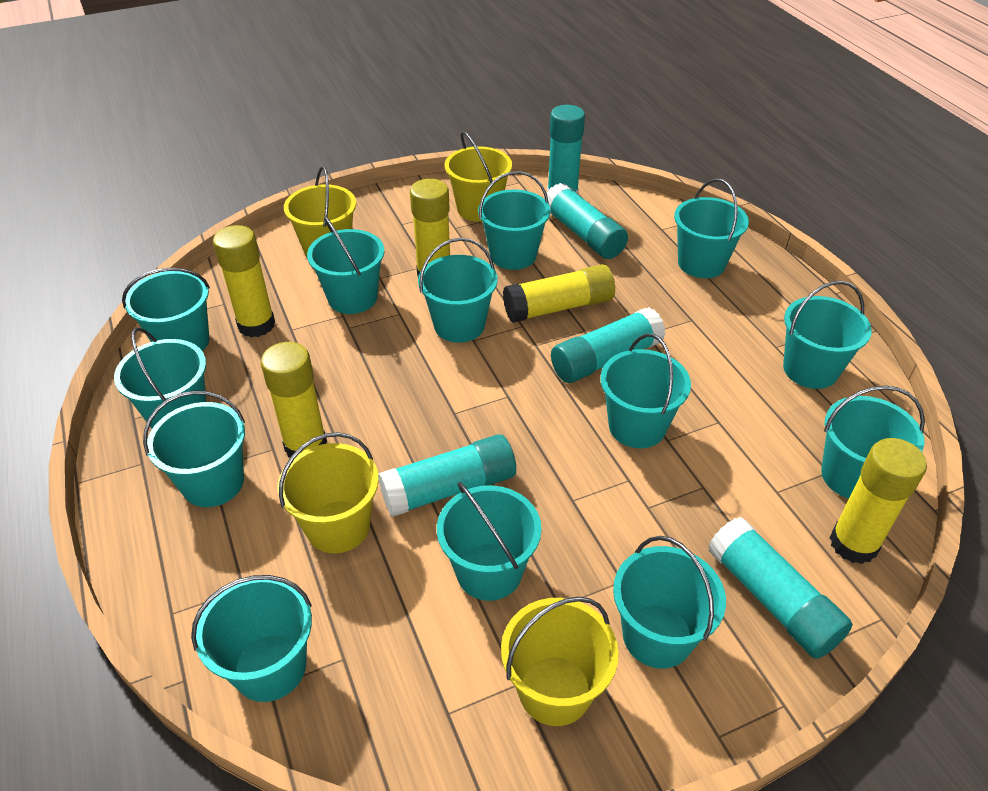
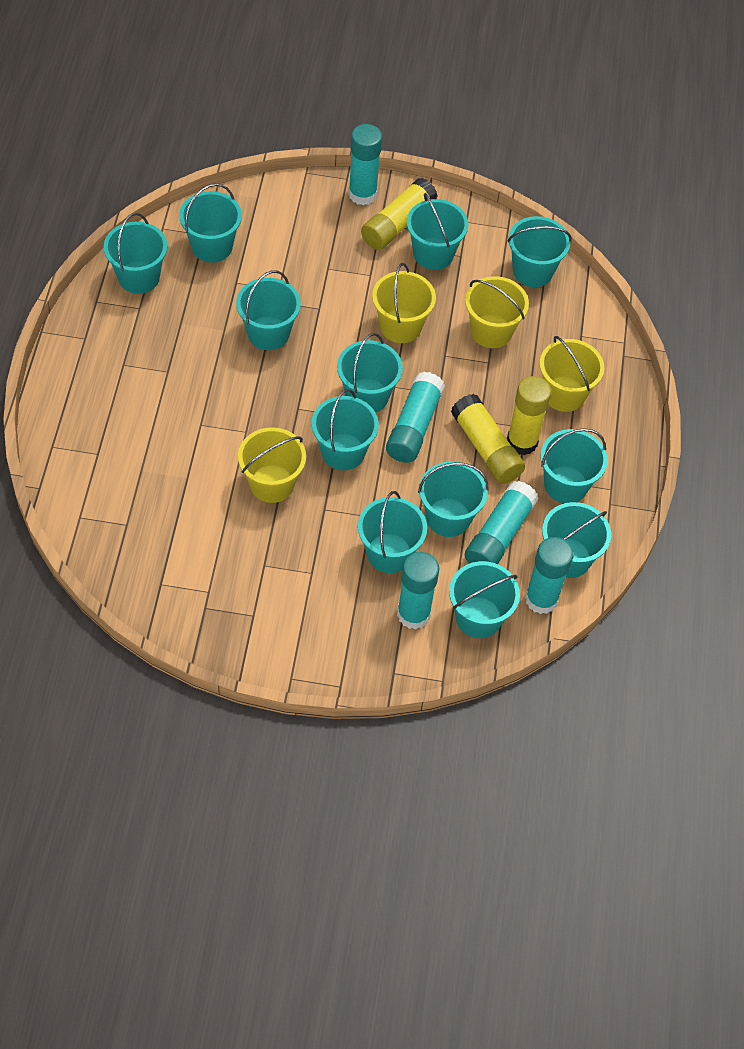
turquoise bucket: 13 -> 12
yellow glue stick: 5 -> 3

